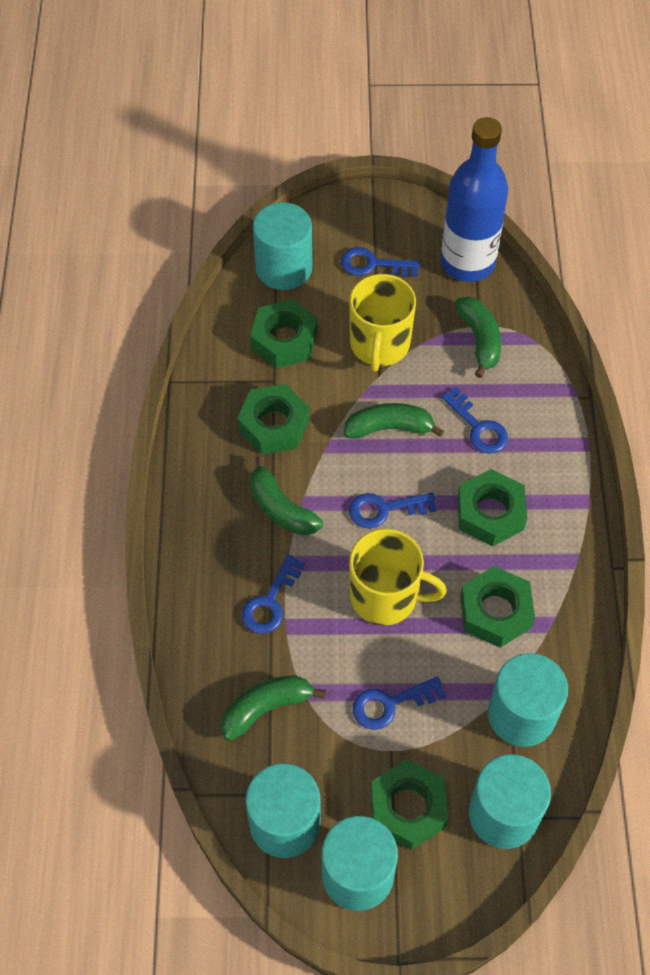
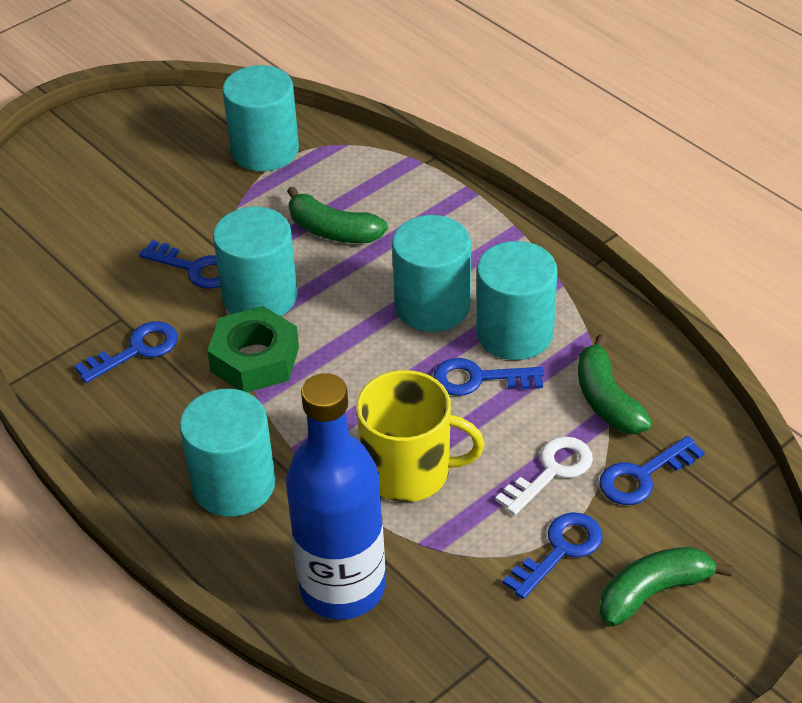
green banana: 4 -> 3
green nut: 5 -> 1
white key: 0 -> 1
yellow mug: 2 -> 1

